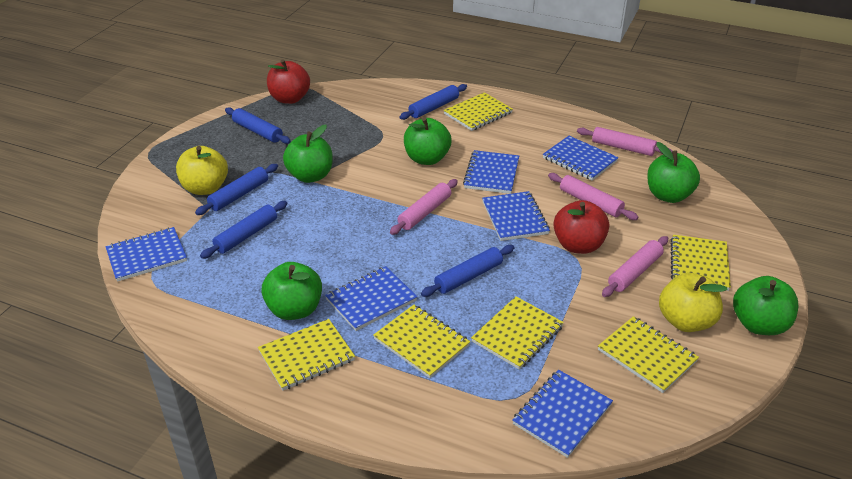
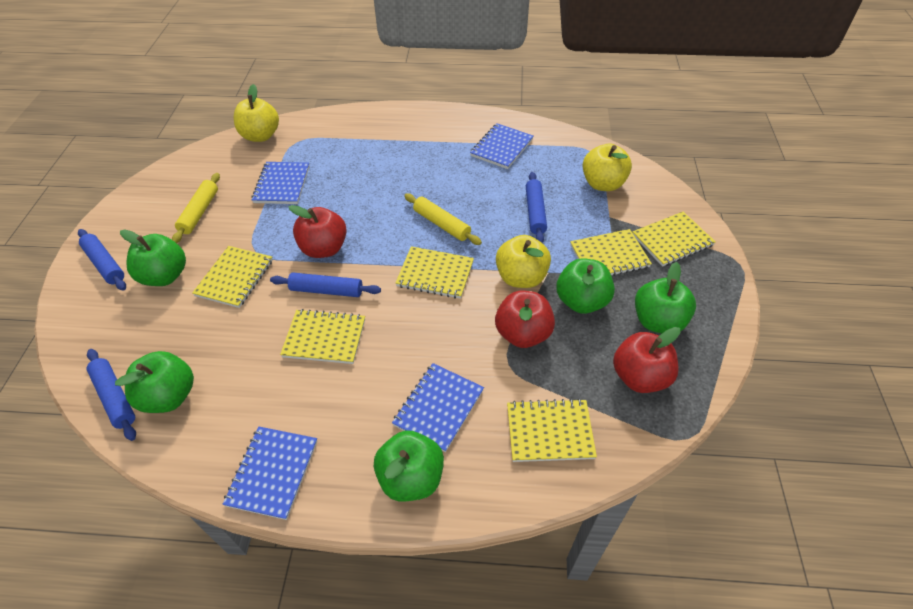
blue notebook: 6 -> 4
blue rolling pin: 5 -> 4
pink rolling pin: 4 -> 0
red apple: 2 -> 3
yellow apple: 2 -> 3
yellow rolling pin: 0 -> 2

